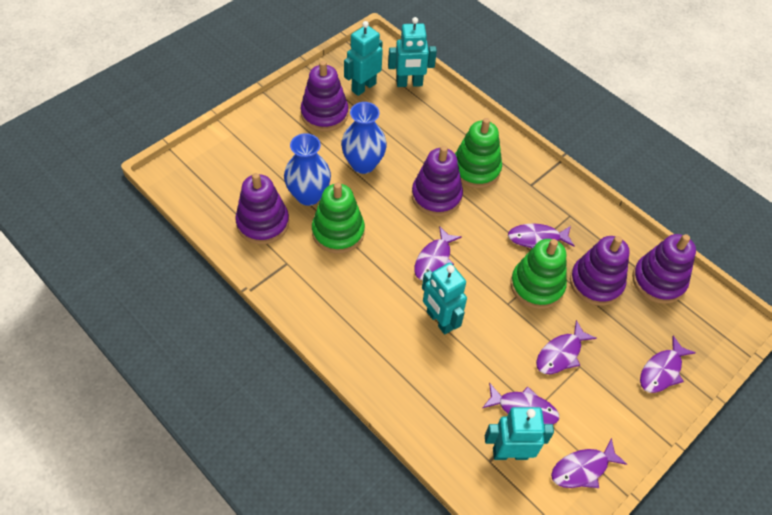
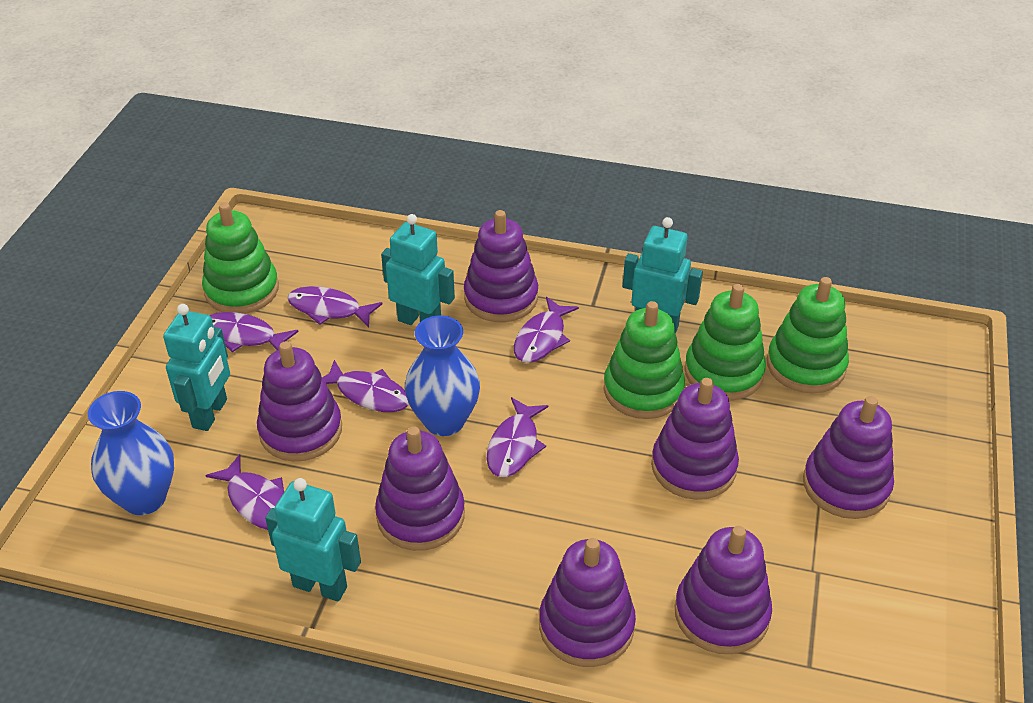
green stacking toy: 3 -> 4
purple stacking toy: 5 -> 7

